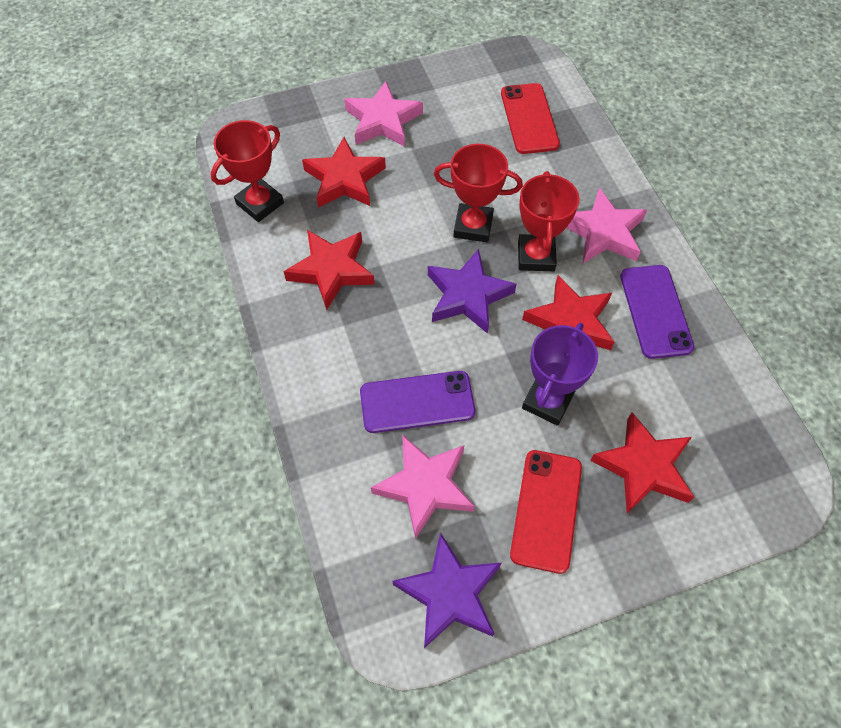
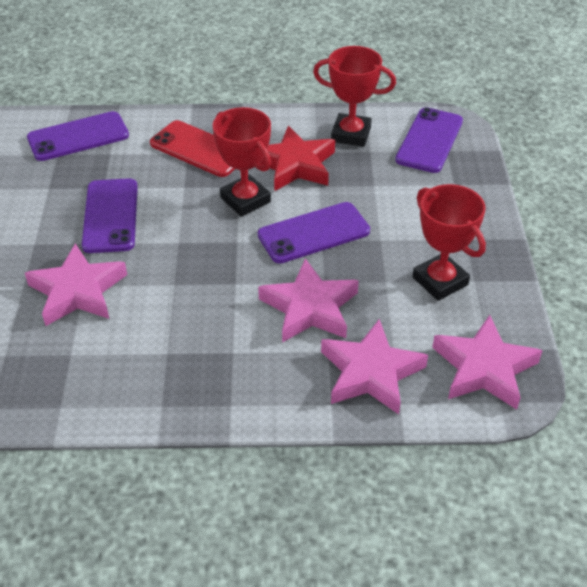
pink star: 3 -> 4
purple phone: 2 -> 4
purple star: 2 -> 0
purple trophy: 1 -> 0
red phone: 2 -> 1
red star: 4 -> 1

